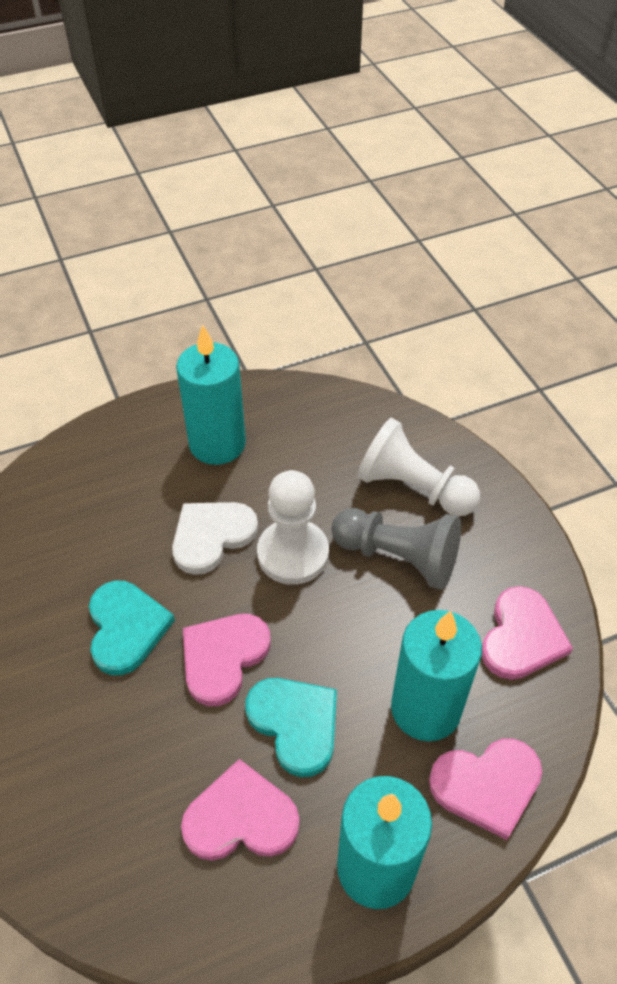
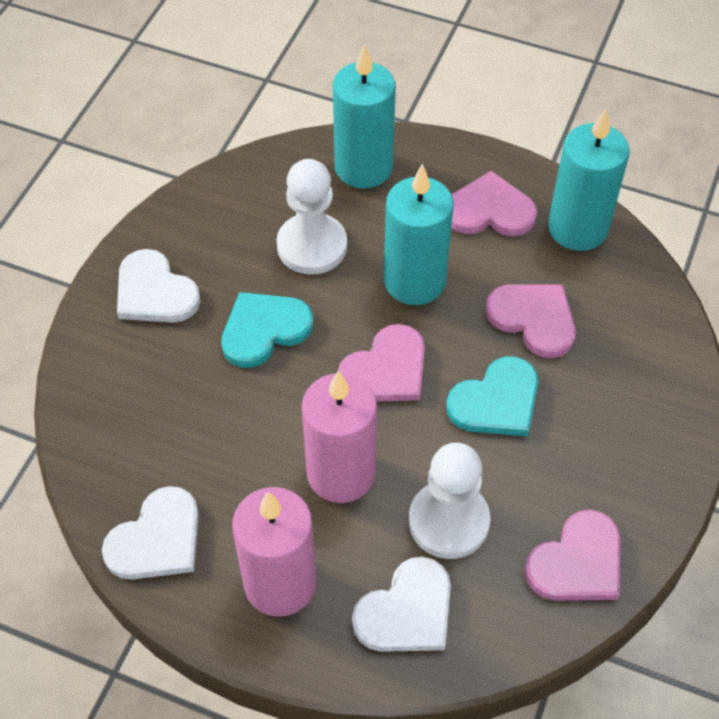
grey pawn: 1 -> 0
pink candle: 0 -> 2
white heart: 1 -> 3

